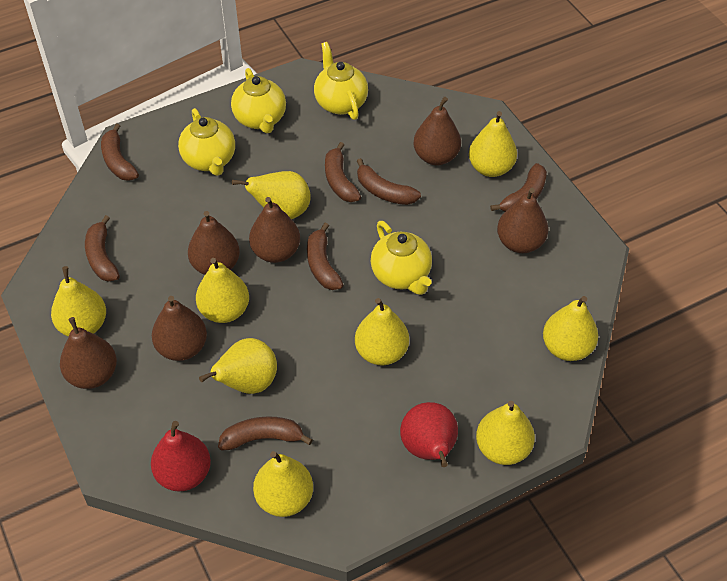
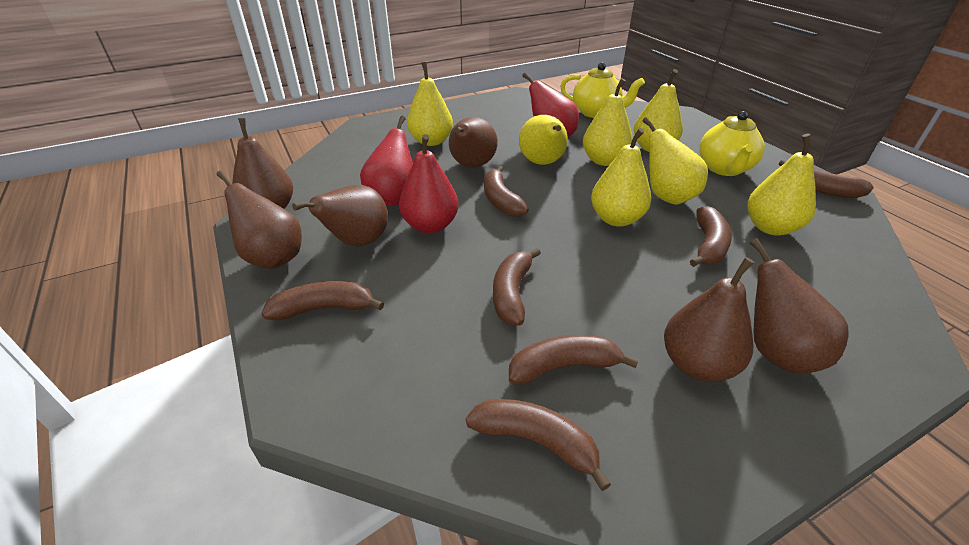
red pear: 2 -> 3
yellow pear: 9 -> 7
yellow teapot: 4 -> 2

